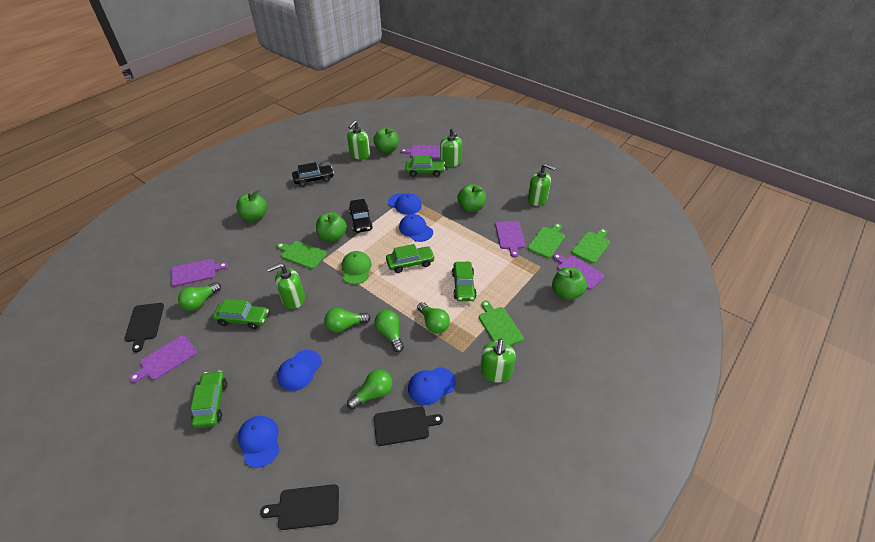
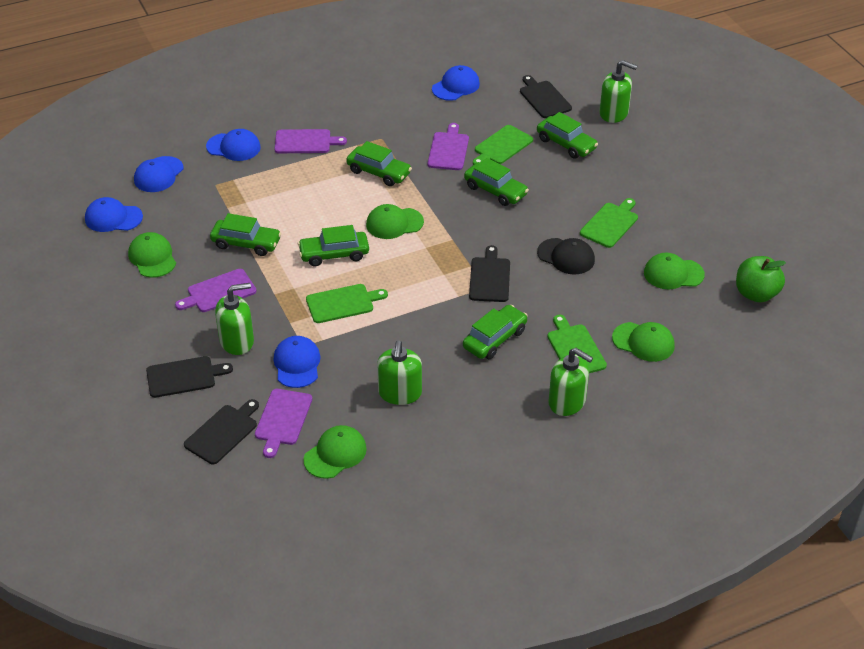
black cap: 0 -> 1
black car: 2 -> 0
black cutting board: 3 -> 4
green apple: 5 -> 1
green cap: 1 -> 5
green car: 5 -> 6
green light bulb: 5 -> 0
green soap dispenser: 5 -> 4
purple cutting board: 5 -> 4

